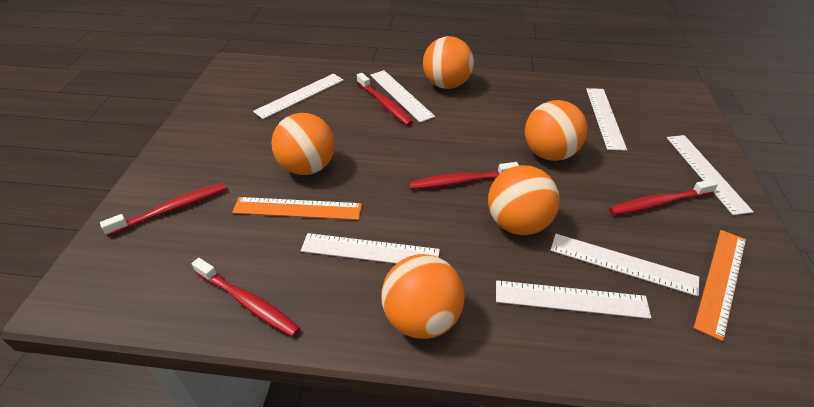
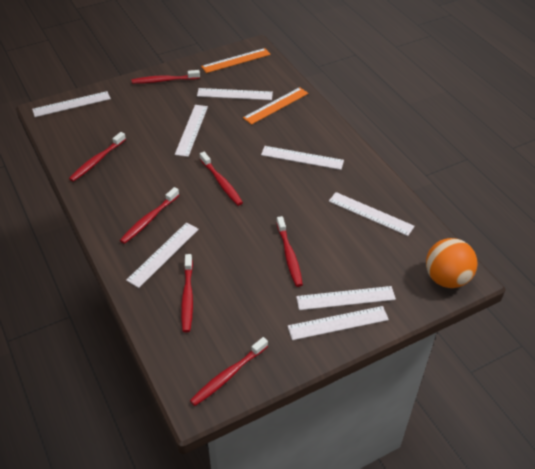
orange ball: 5 -> 1
red toothbrush: 5 -> 7
white ruler: 7 -> 8

